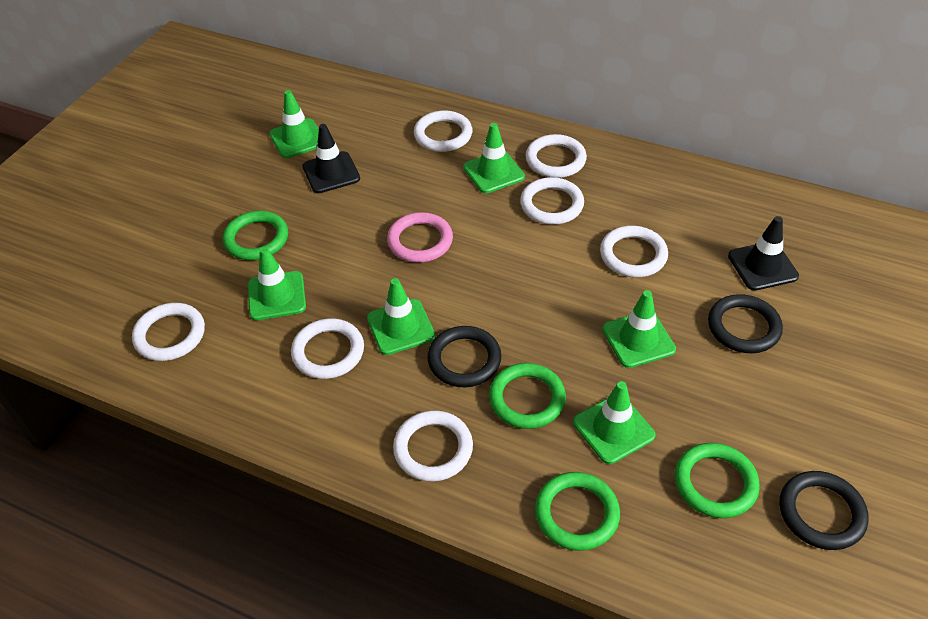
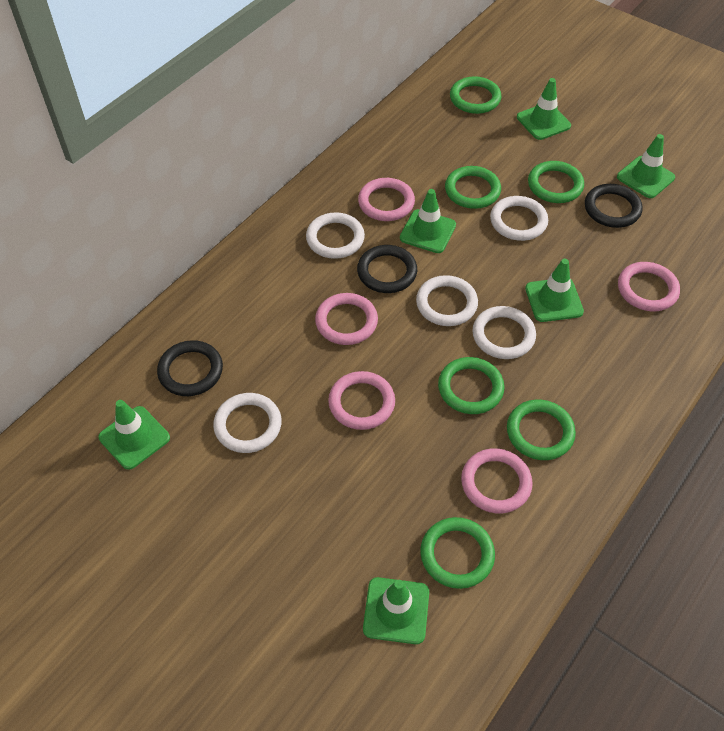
black traffic cone: 2 -> 0
green ring: 4 -> 6
pink ring: 1 -> 5
white ring: 7 -> 5

